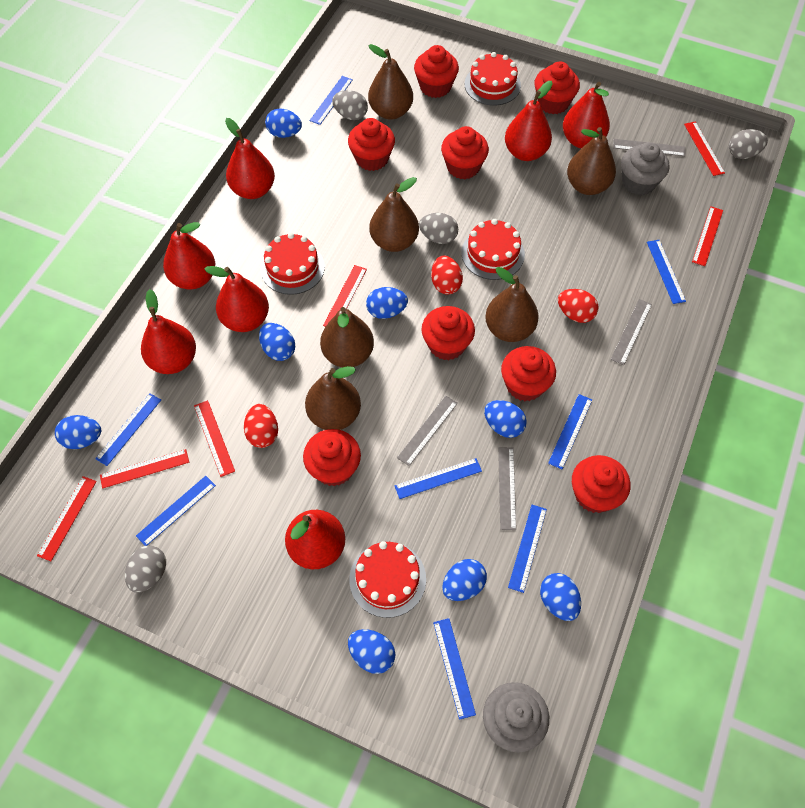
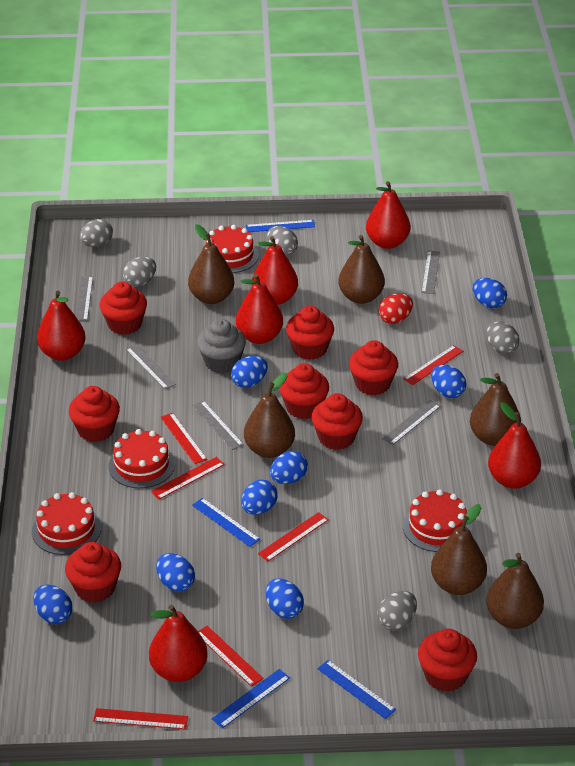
blue ruler: 8 -> 4
grey cupcake: 2 -> 1
grey egg: 4 -> 5
grey ruler: 4 -> 5
red egg: 3 -> 1
red pear: 7 -> 6

